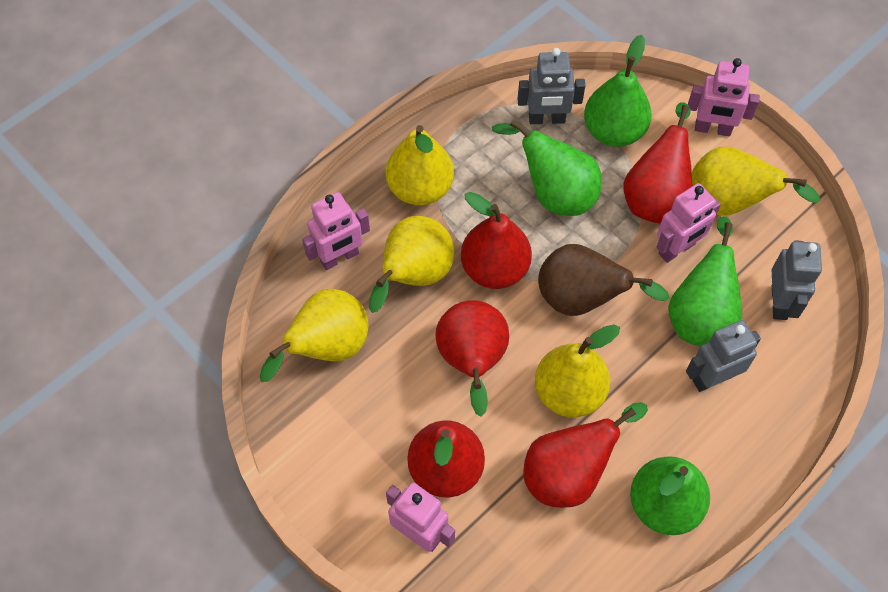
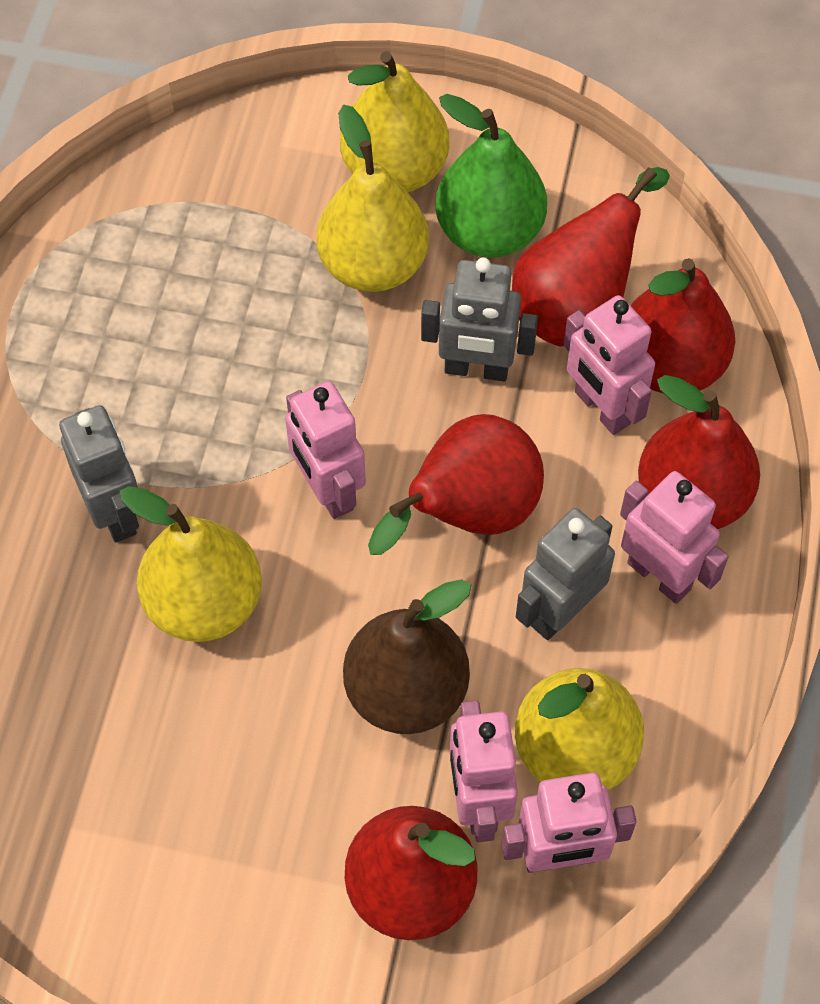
green pear: 4 -> 1
pink robot: 4 -> 5
yellow pear: 5 -> 4

